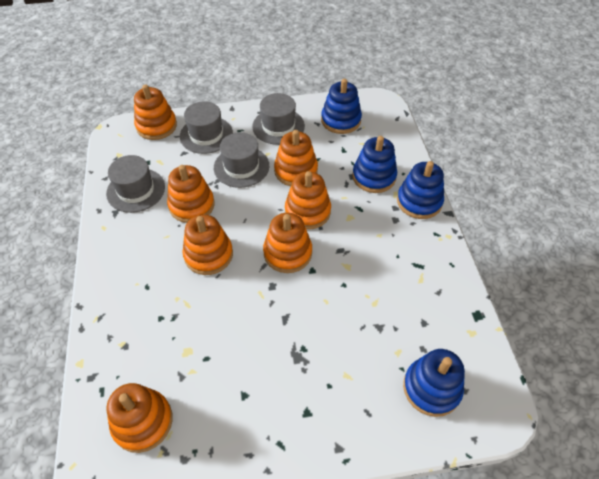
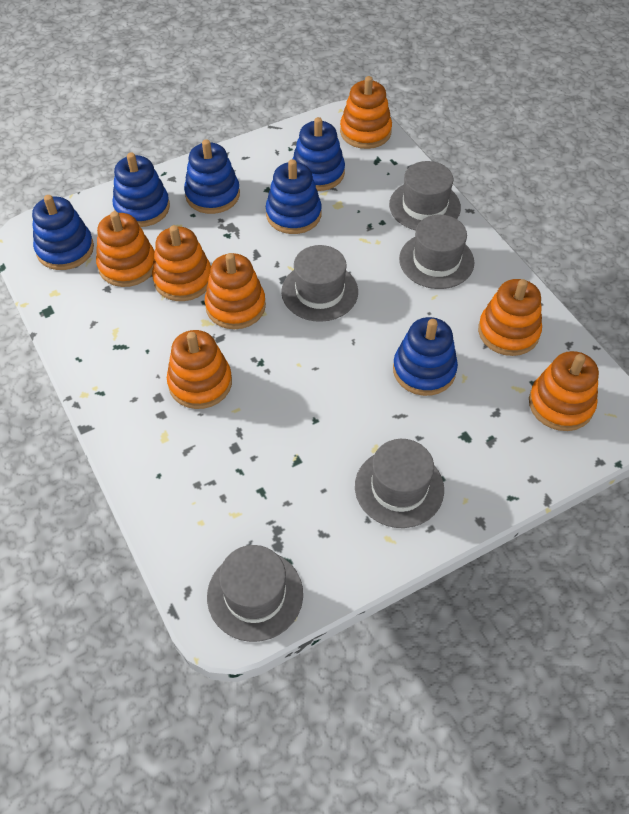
blue stacking toy: 4 -> 6
grey hat: 4 -> 5

